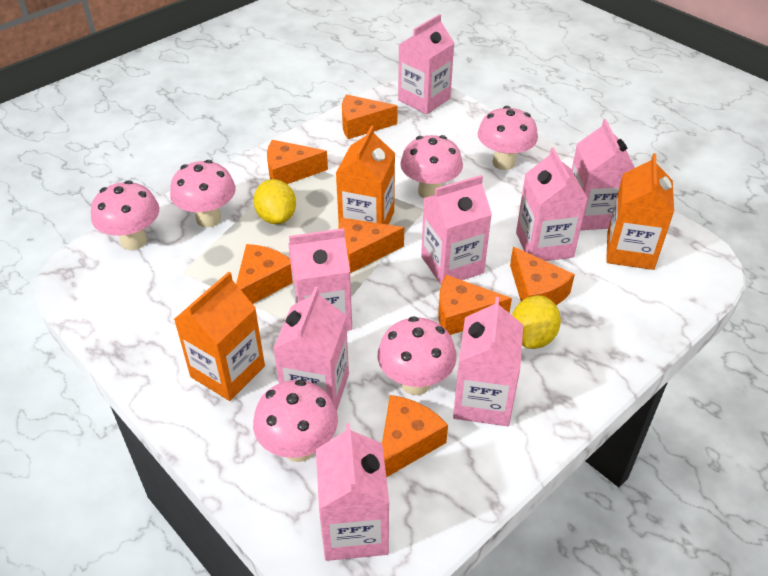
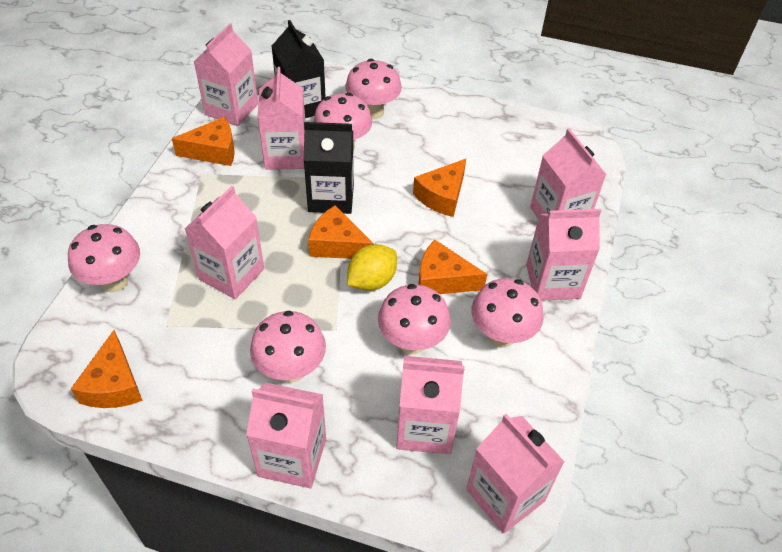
black carton: 0 -> 2
orange carton: 3 -> 0
orange cheese: 7 -> 5
yellow lemon: 2 -> 1

